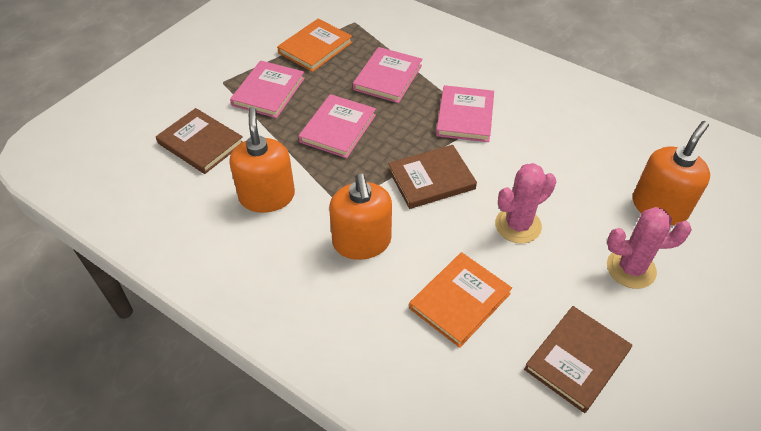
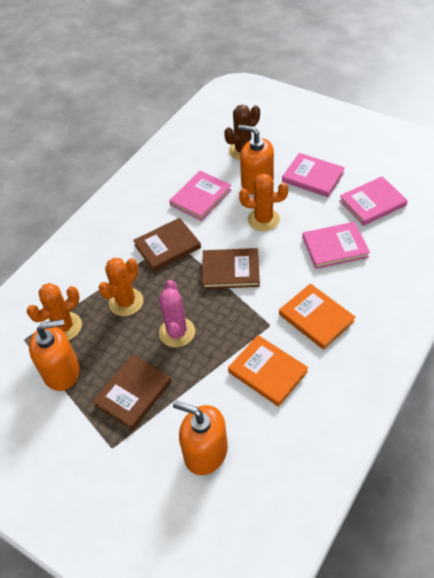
brown cactus: 0 -> 1
orange cactus: 0 -> 3
pink cactus: 2 -> 1

